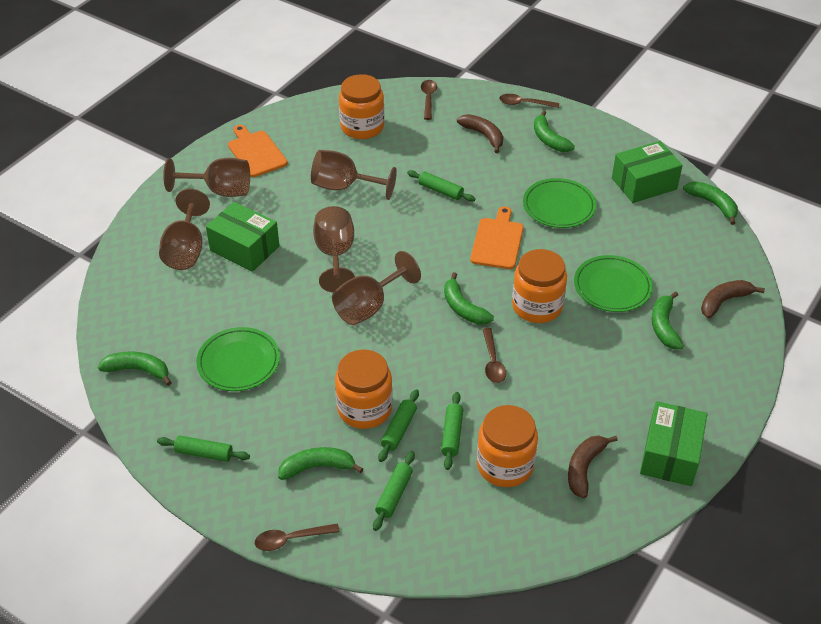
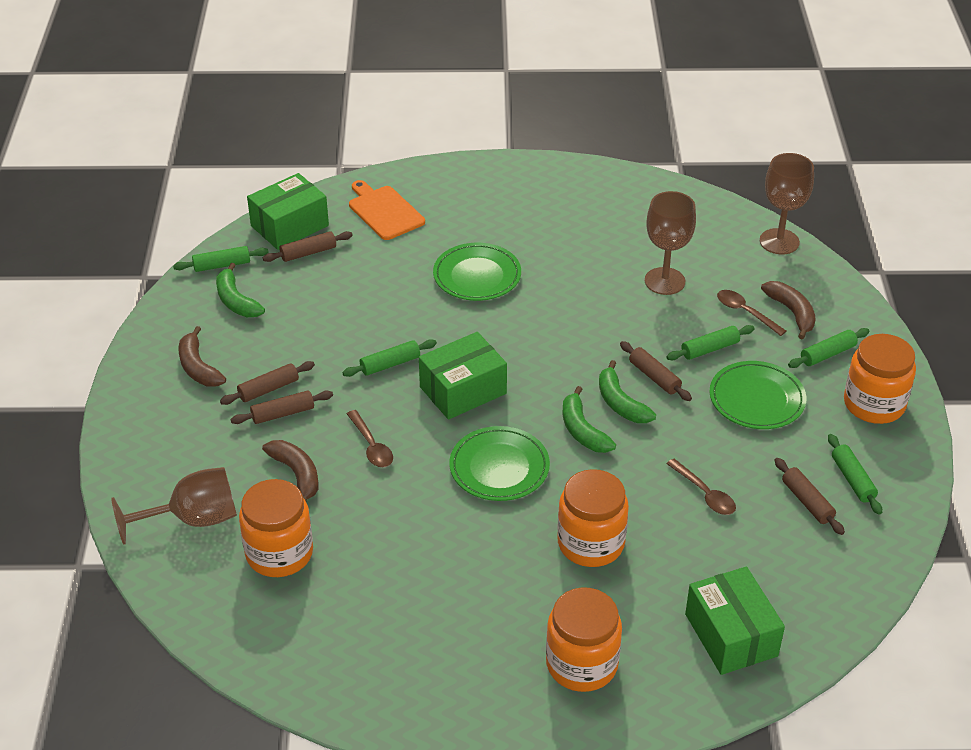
brown goblet: 5 -> 3
brown rolling pin: 0 -> 5
brown spoon: 4 -> 3
green banana: 6 -> 3
orange cutting board: 2 -> 1

